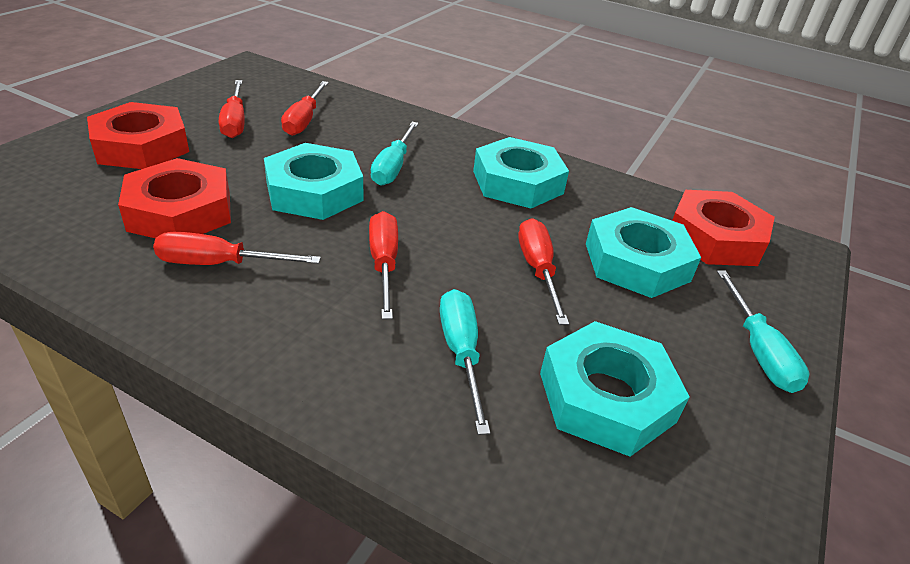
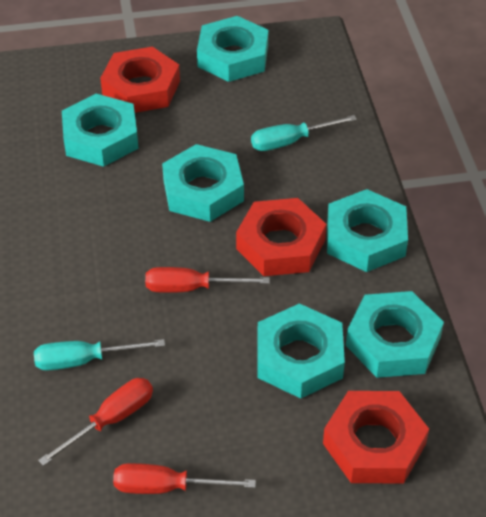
red screwdriver: 5 -> 3
turquoise nut: 4 -> 6
turquoise screwdriver: 3 -> 2

